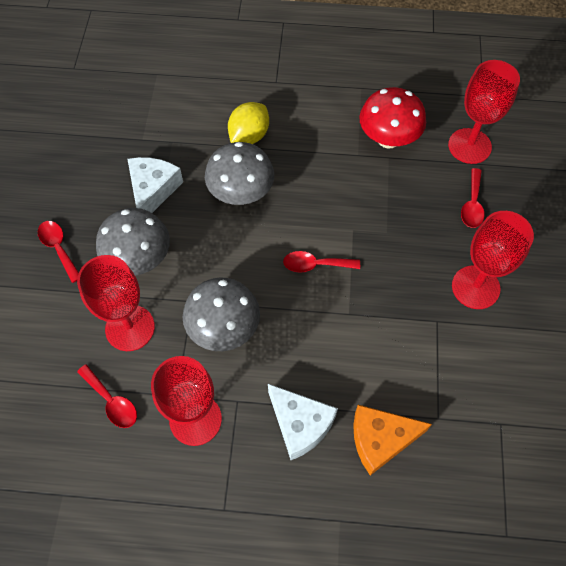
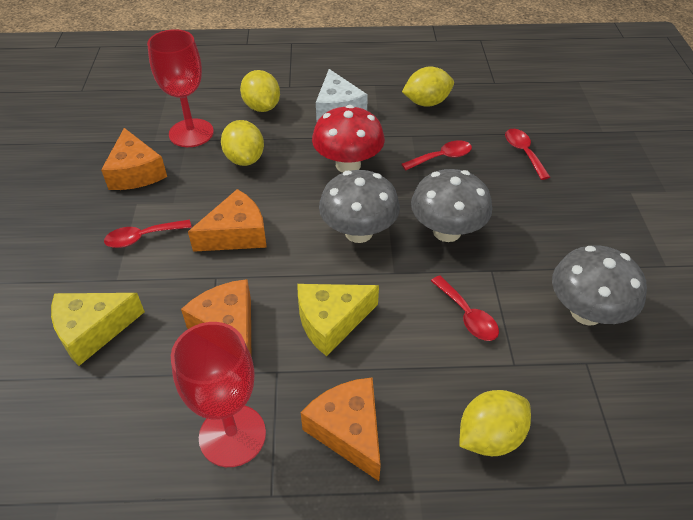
orange cheese: 1 -> 4
red goblet: 4 -> 2
white cheese: 2 -> 1
yellow cheese: 0 -> 2
yellow lemon: 1 -> 4

